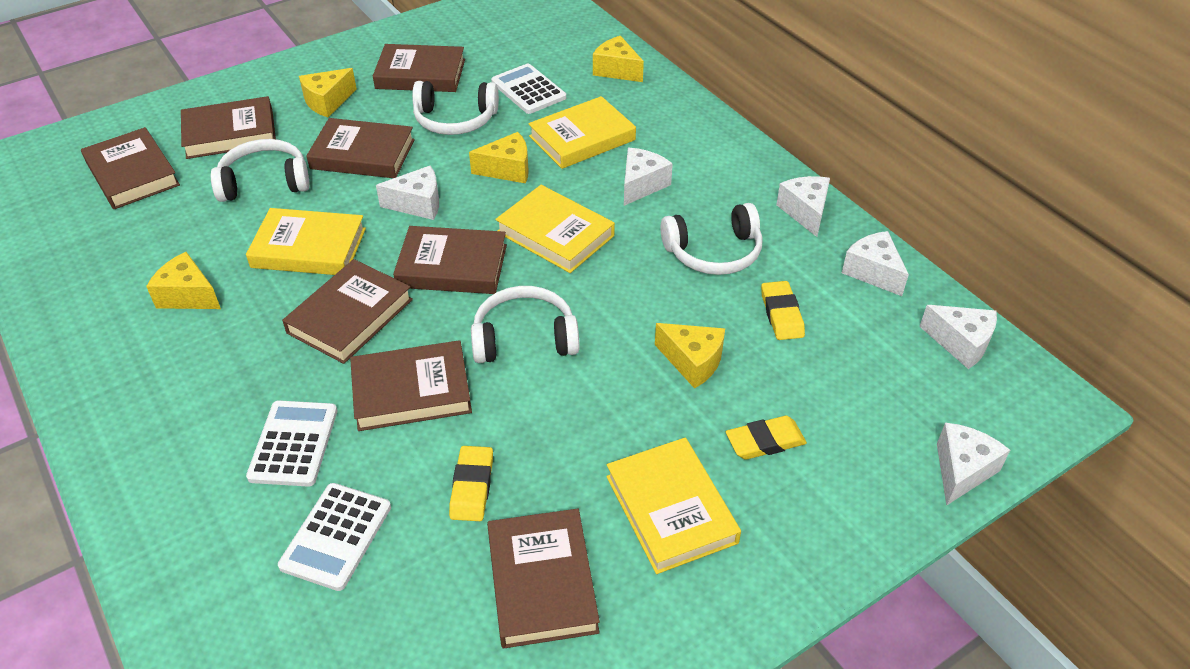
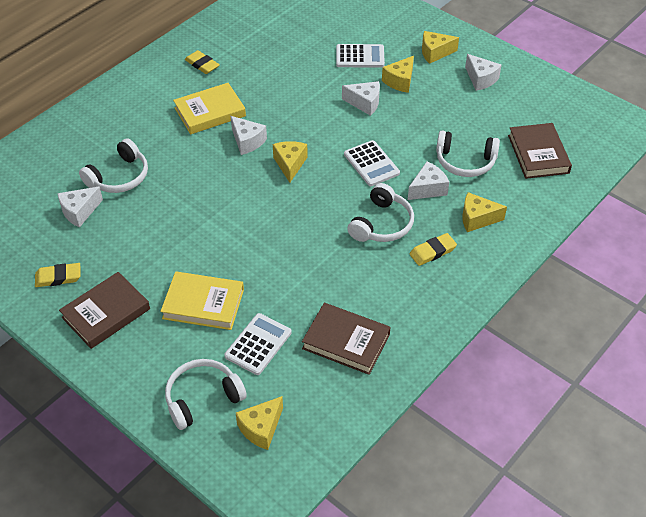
brown book: 8 -> 3
white cheese: 6 -> 5
yellow book: 4 -> 2

